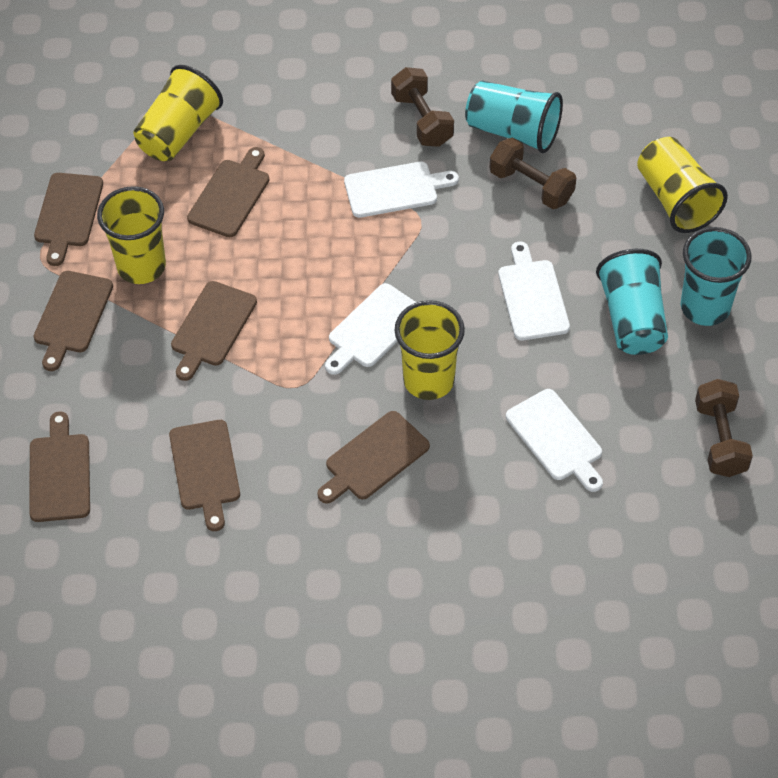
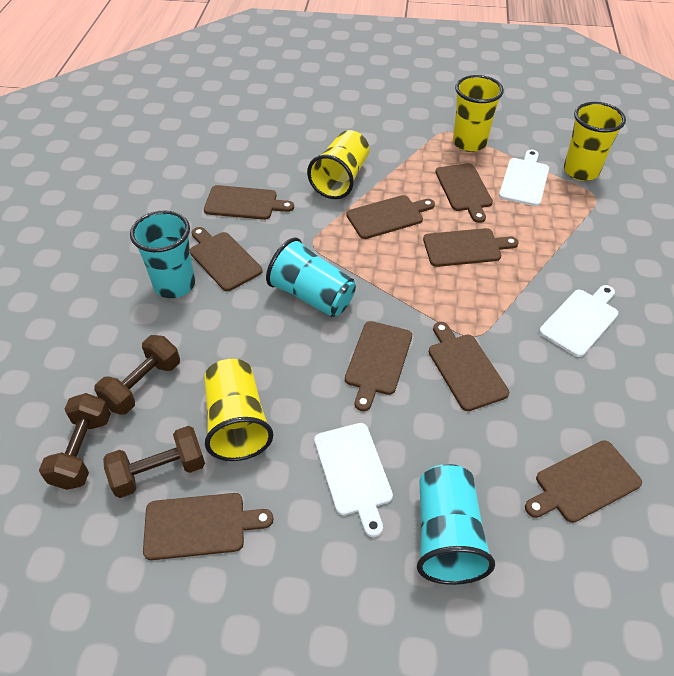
brown cutting board: 7 -> 9
white cutting board: 4 -> 3

